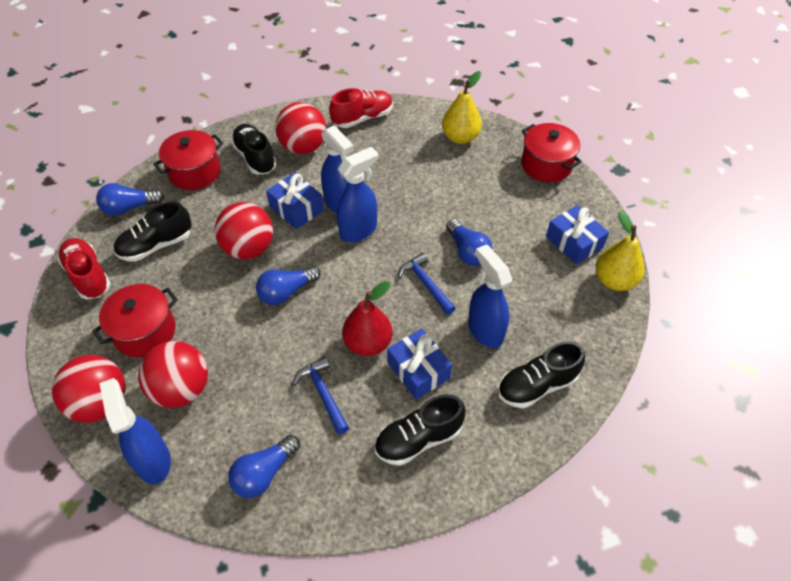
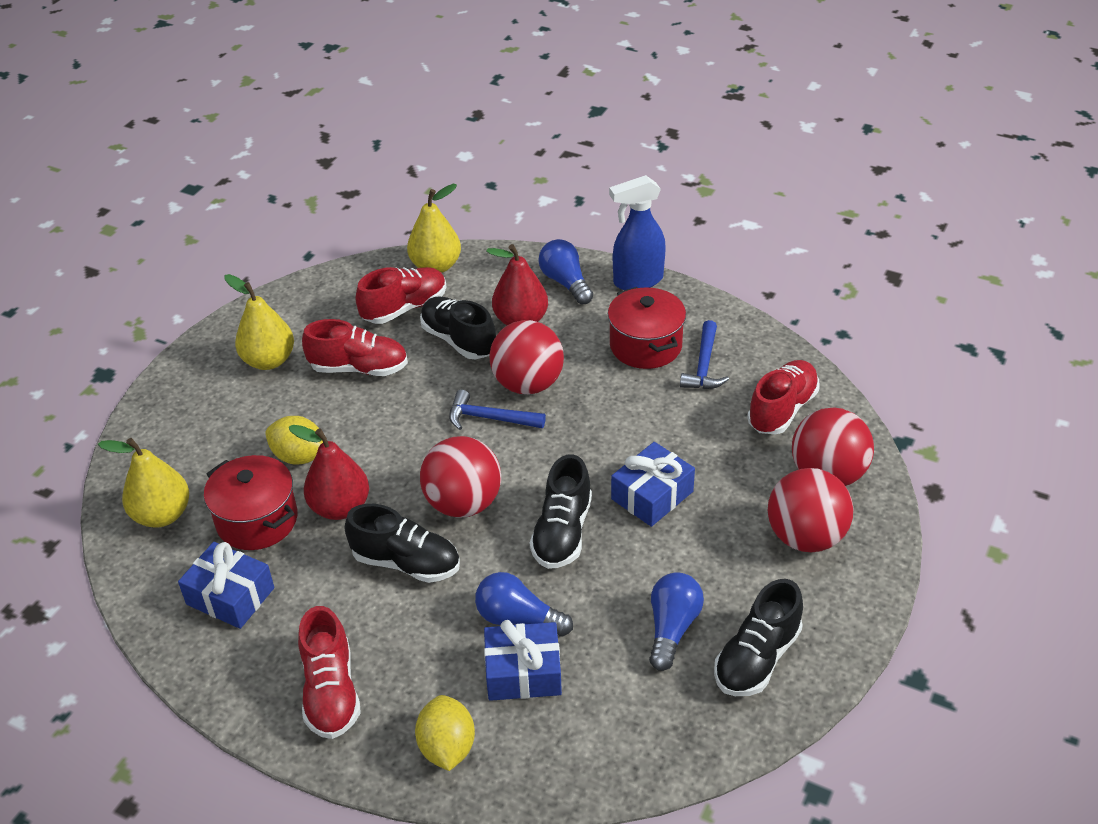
blue light bulb: 4 -> 3
blue spray bottle: 4 -> 1
red pear: 1 -> 2
red pot: 3 -> 2
red shoe: 2 -> 4
yellow lemon: 0 -> 2
yellow pear: 2 -> 3

